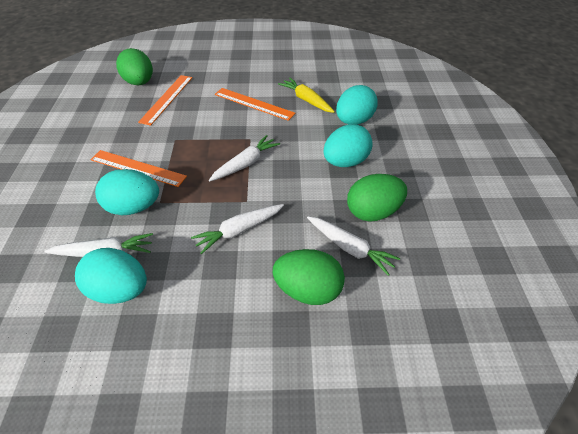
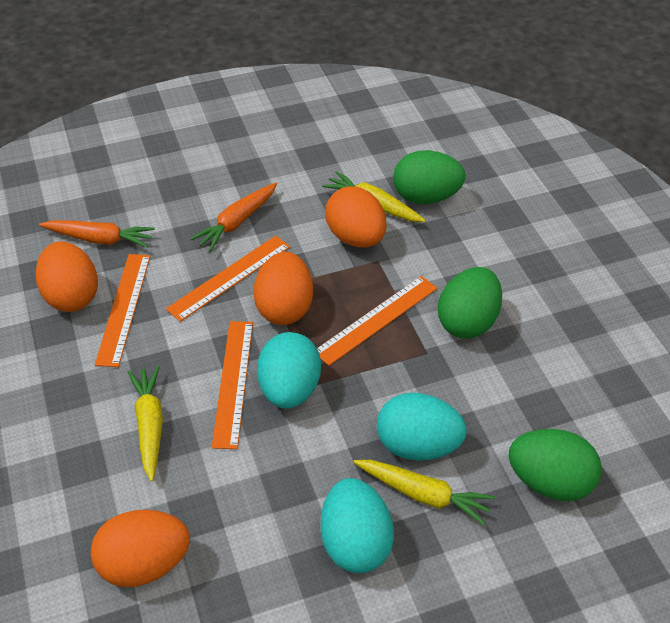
orange carrot: 0 -> 2
orange egg: 0 -> 4
orange ruler: 3 -> 4
turquoise egg: 4 -> 3
white carrot: 4 -> 0
yellow carrot: 1 -> 3

